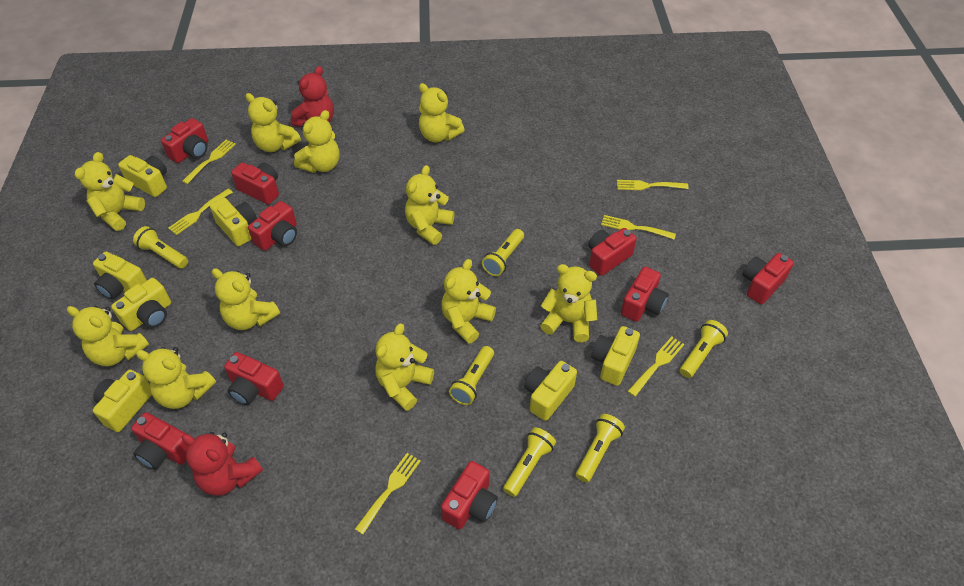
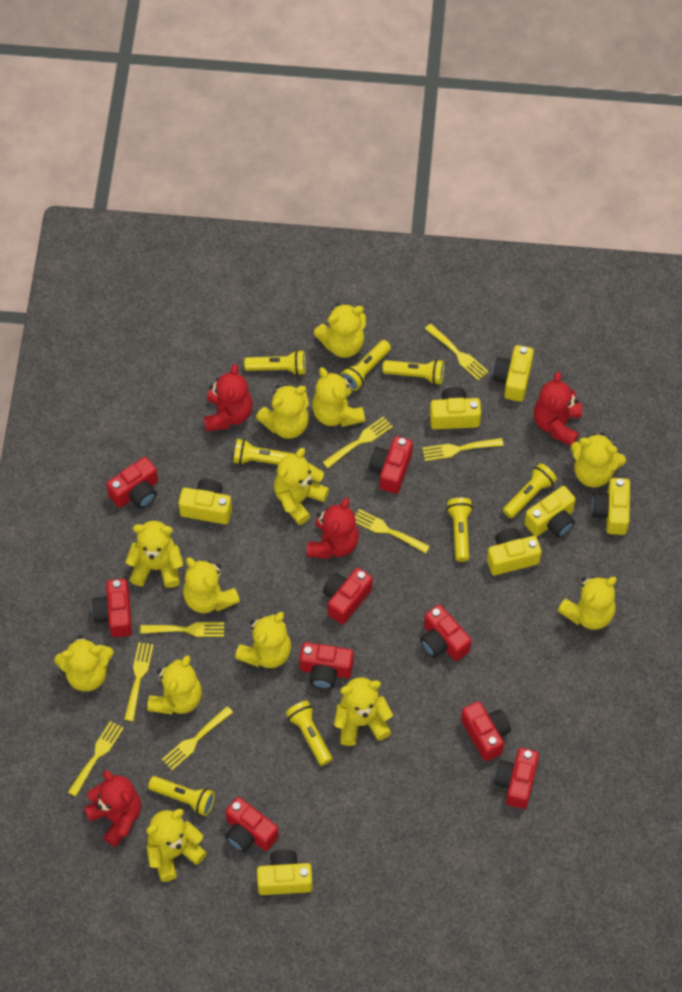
red teddy bear: 2 -> 4
yellow flashlight: 6 -> 8
yellow fork: 6 -> 8
yellow teddy bear: 11 -> 13

